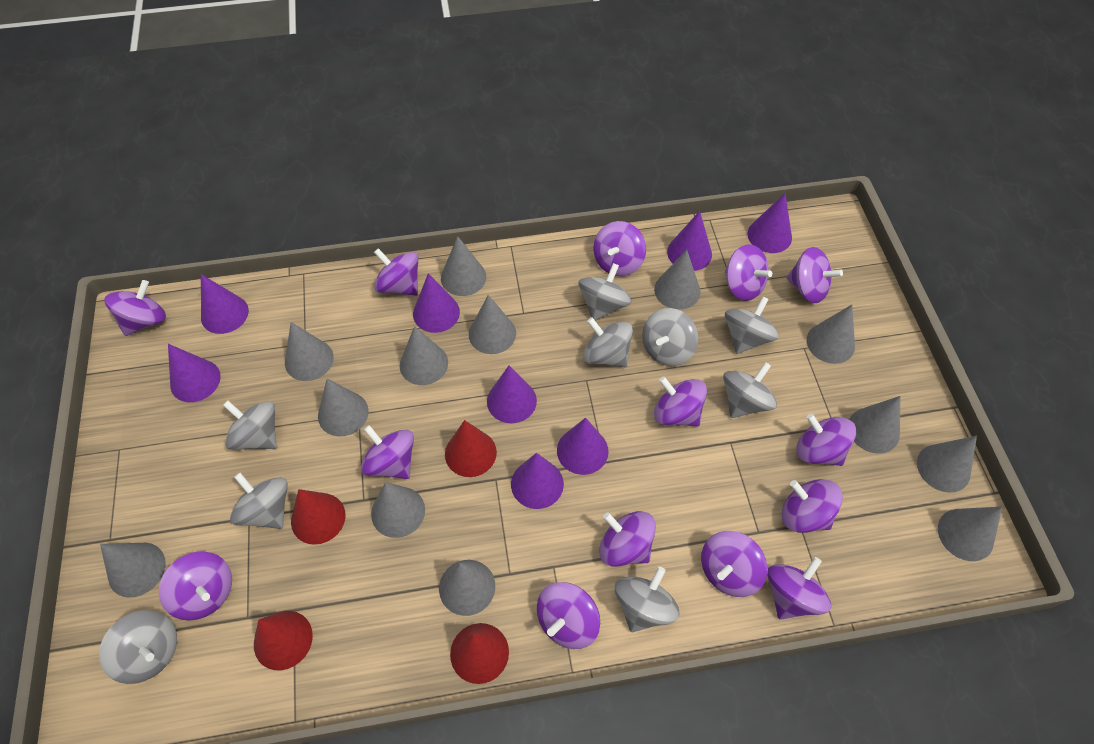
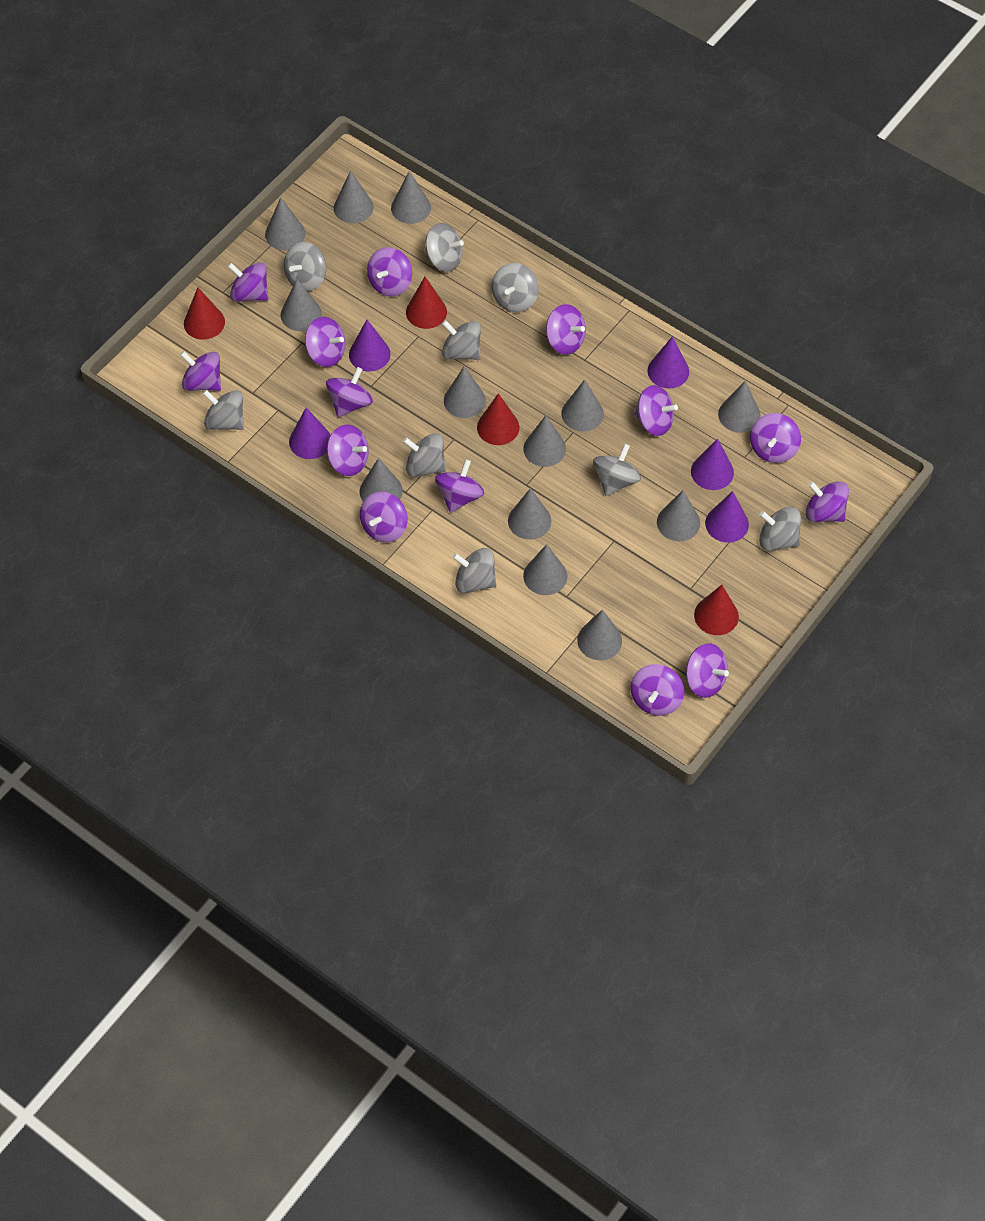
purple cone: 8 -> 5

